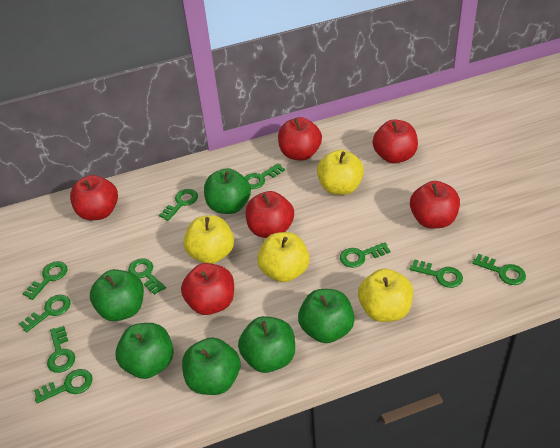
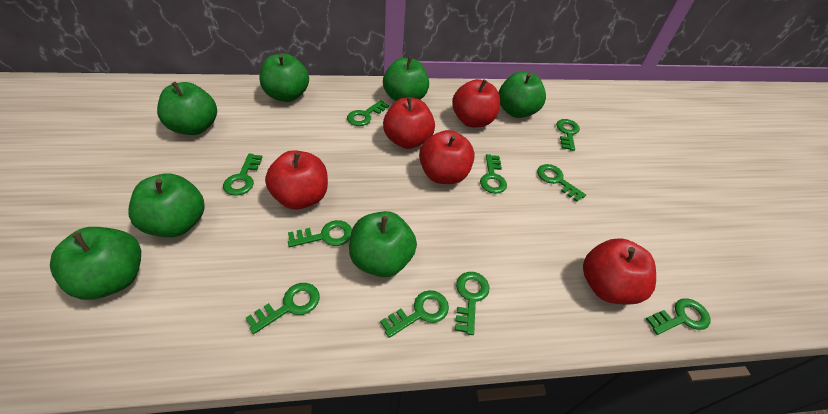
green apple: 6 -> 7
red apple: 6 -> 5
yellow apple: 4 -> 0

